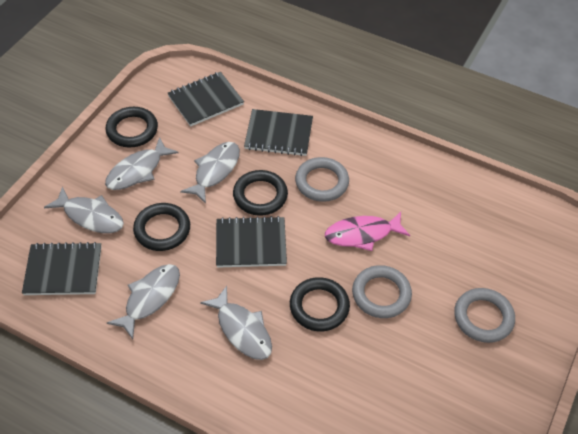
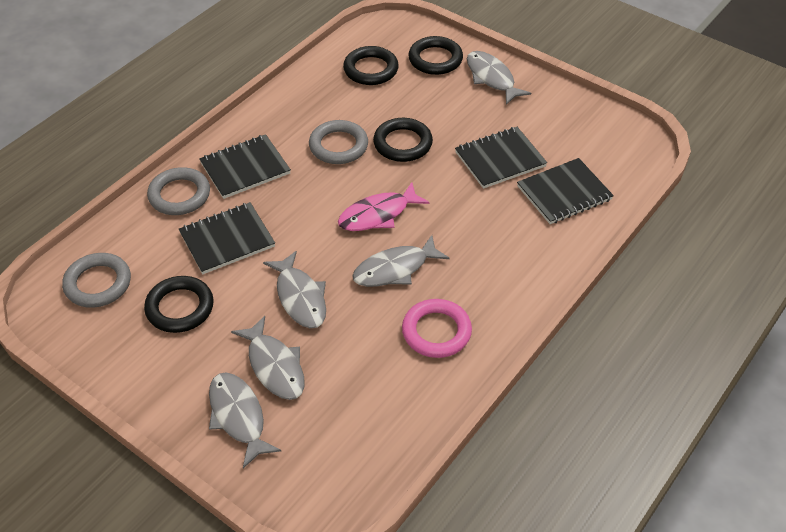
pink ring: 0 -> 1

